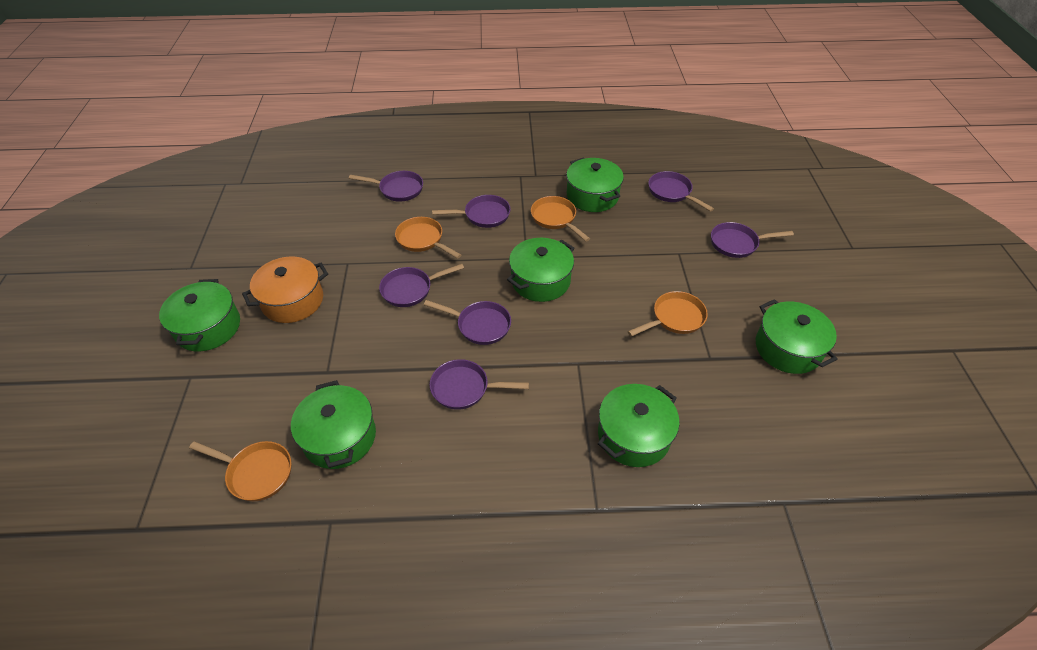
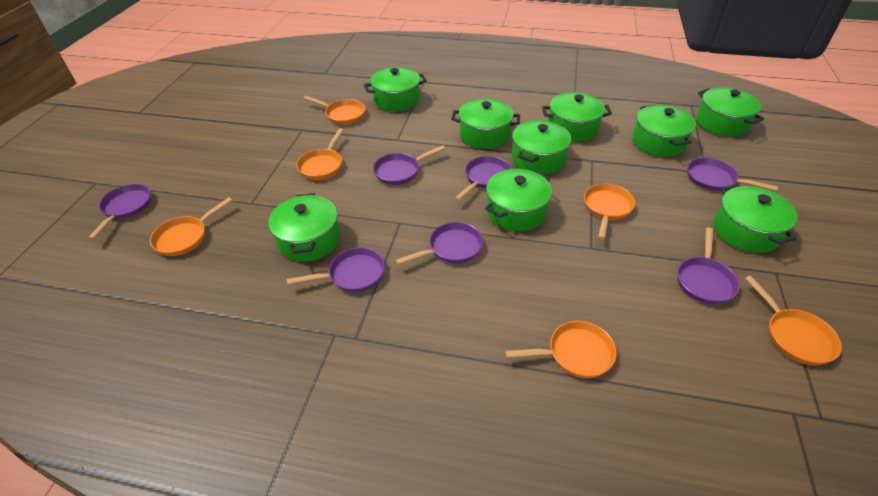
green pot: 6 -> 9
orange pan: 4 -> 6
orange pot: 1 -> 0

